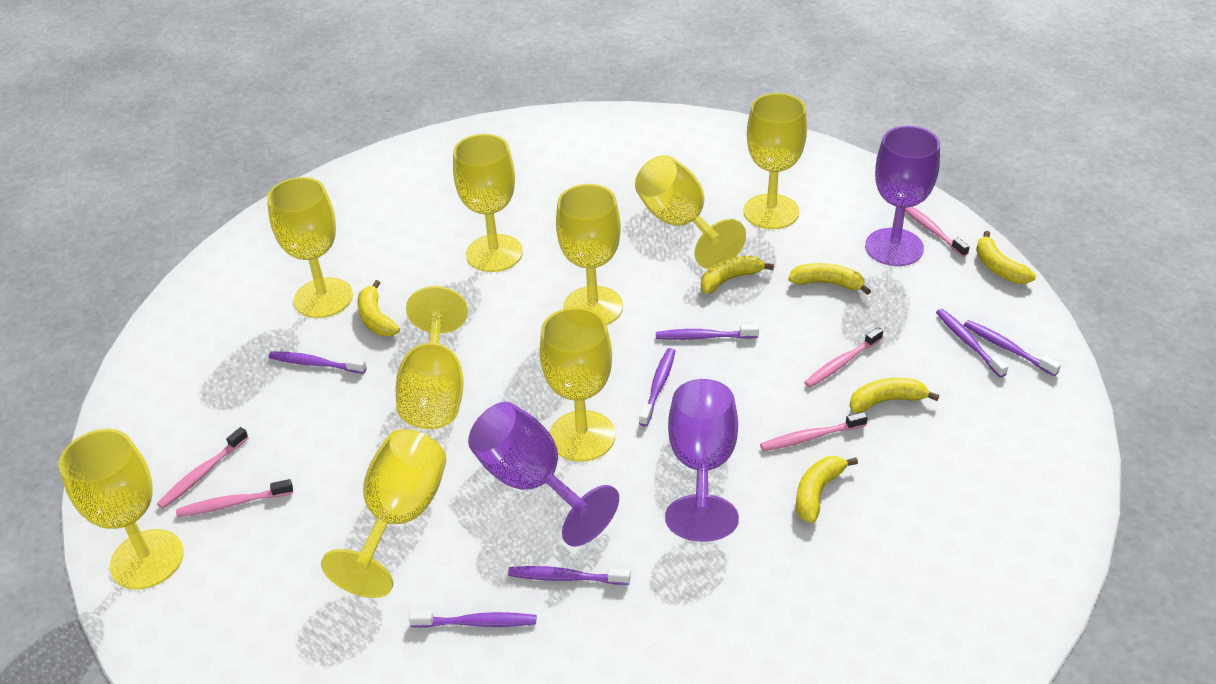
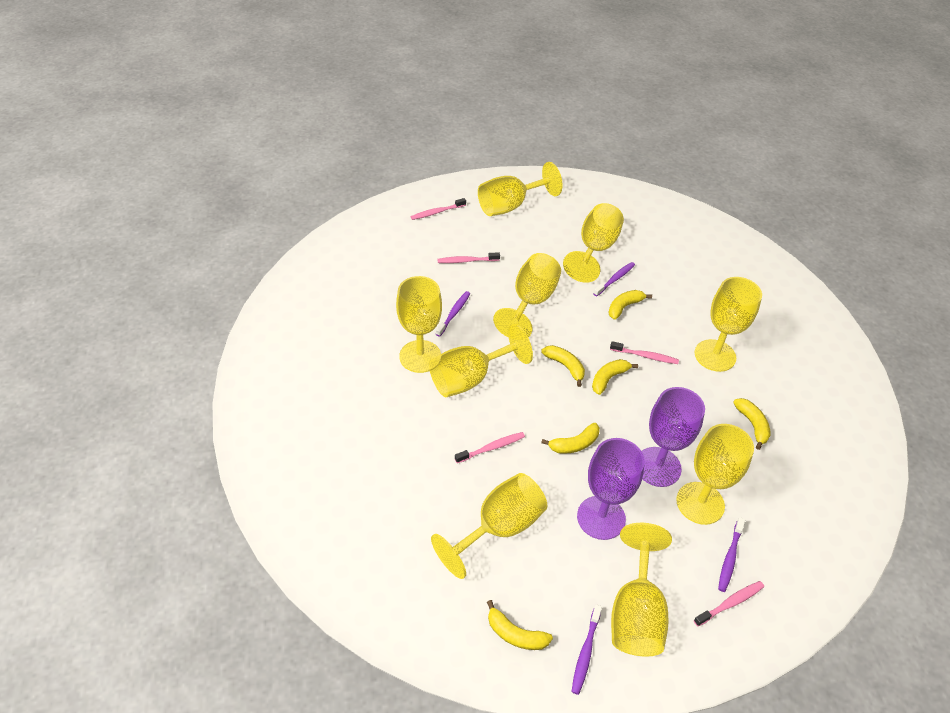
purple goblet: 3 -> 2
purple toothbrush: 7 -> 4

